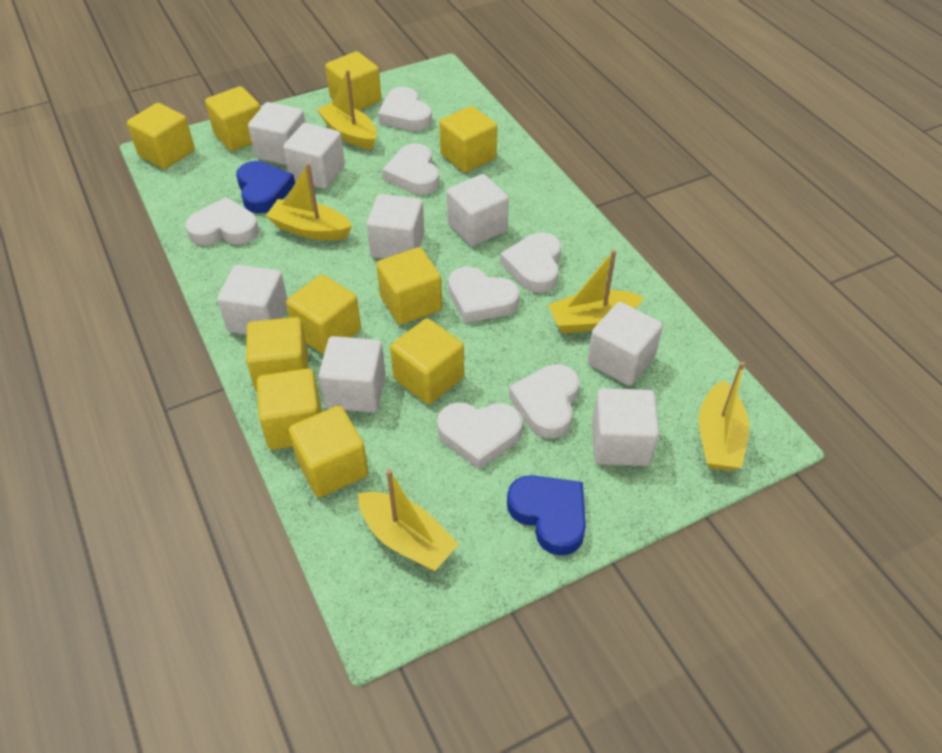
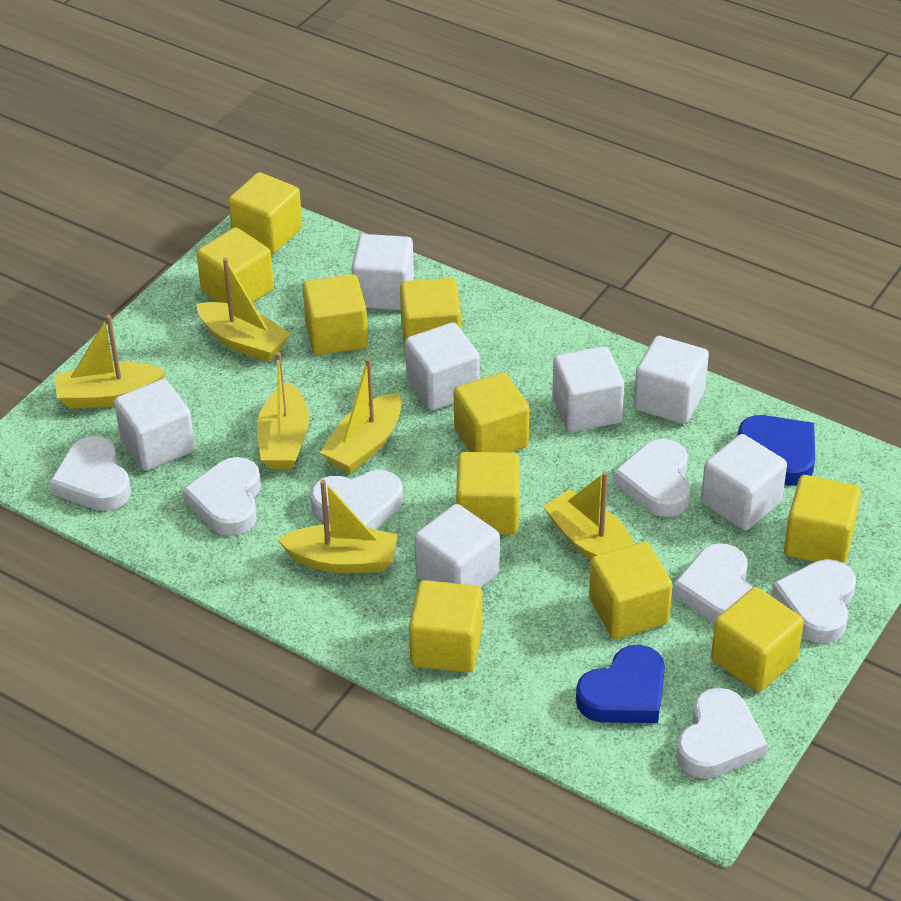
white cube: 8 -> 7
yellow boat: 5 -> 6

